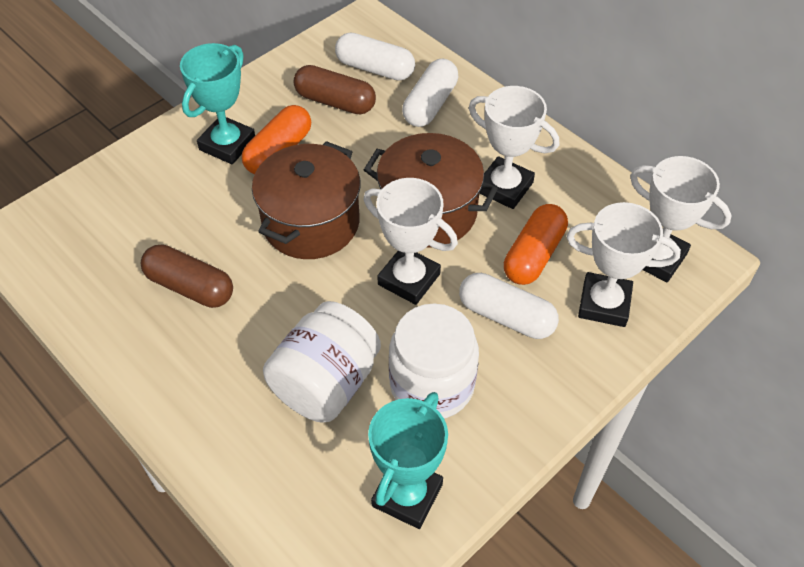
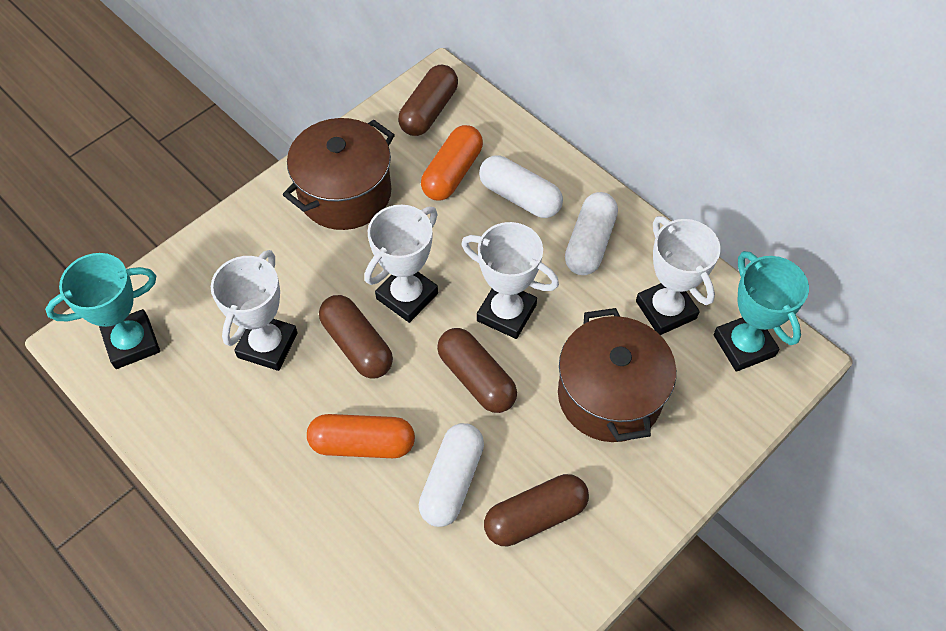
brown capsule: 2 -> 4
white jar: 2 -> 0

